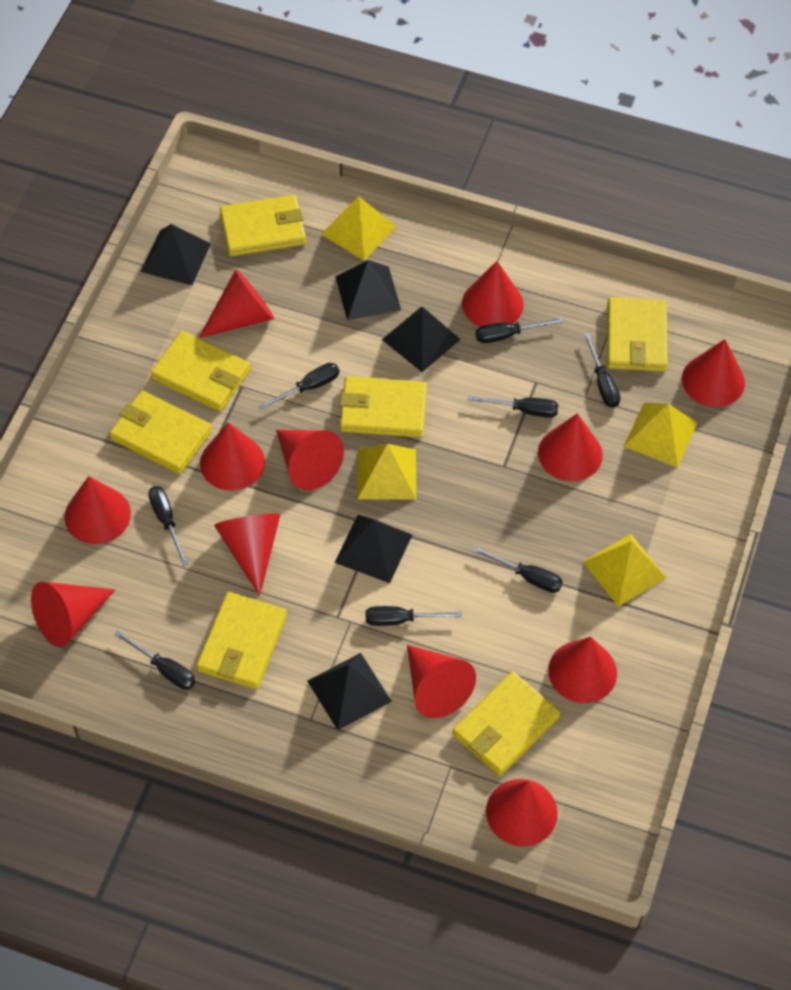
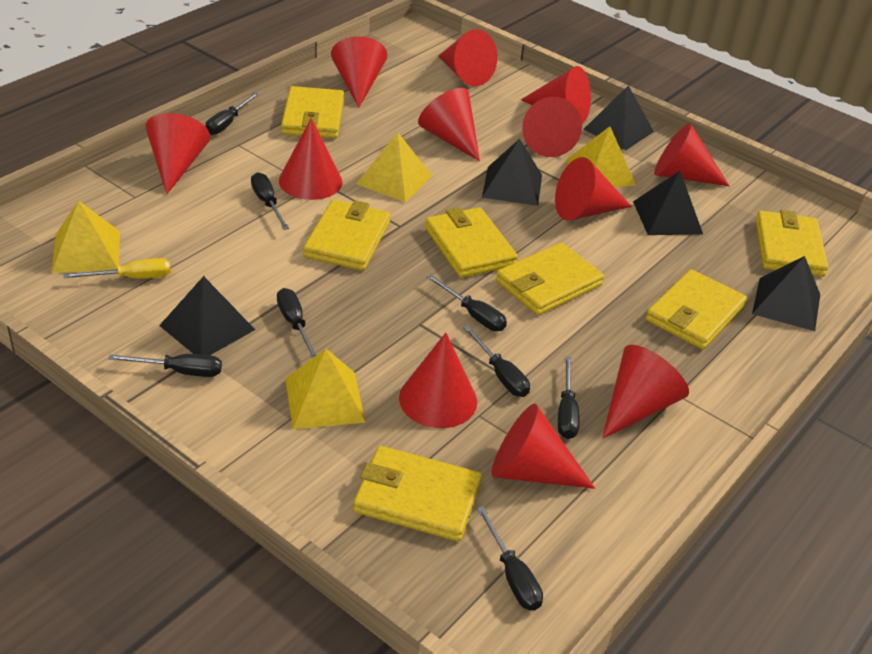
yellow screwdriver: 0 -> 1

